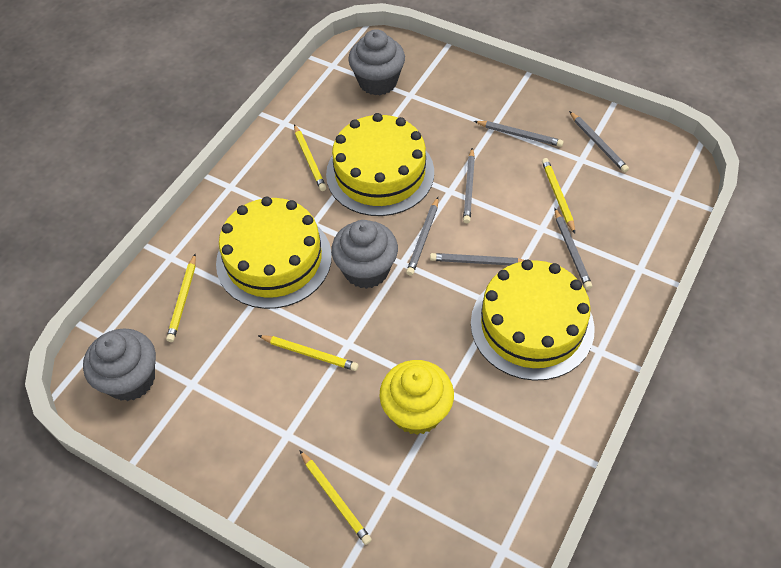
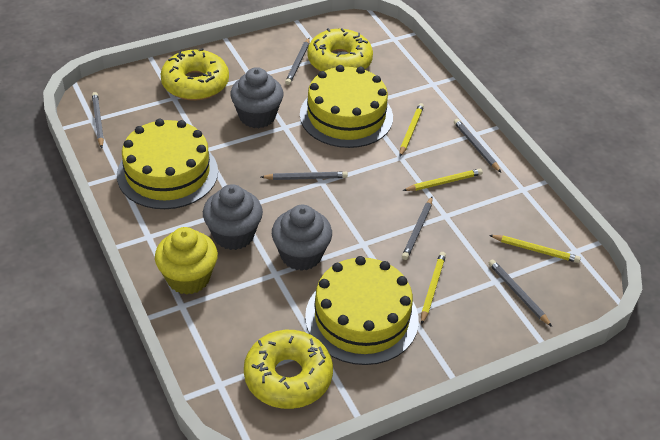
yellow donut: 0 -> 3
yellow pencil: 5 -> 4

